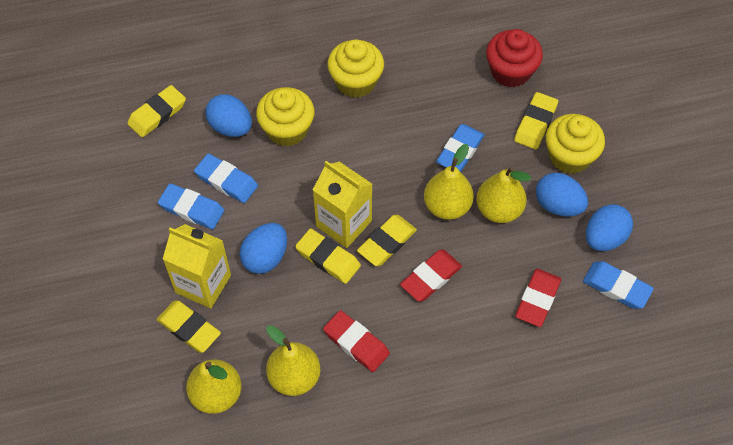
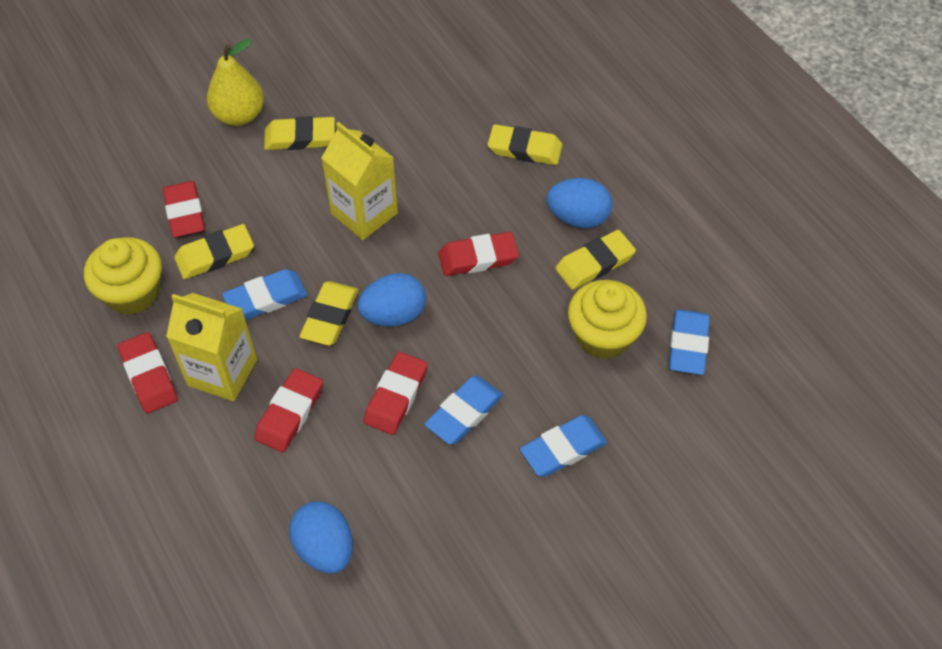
blue egg: 4 -> 3
red cupcake: 1 -> 0
red eraser: 3 -> 5
yellow cupcake: 3 -> 2
yellow pear: 4 -> 1

